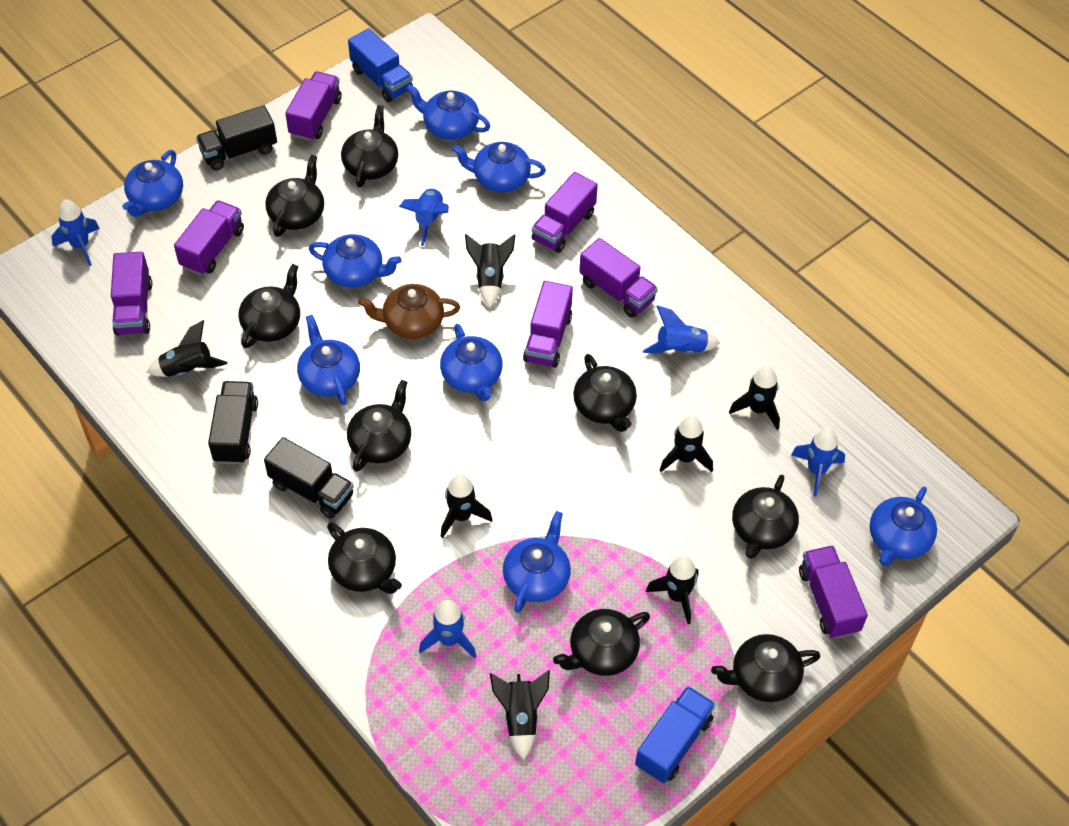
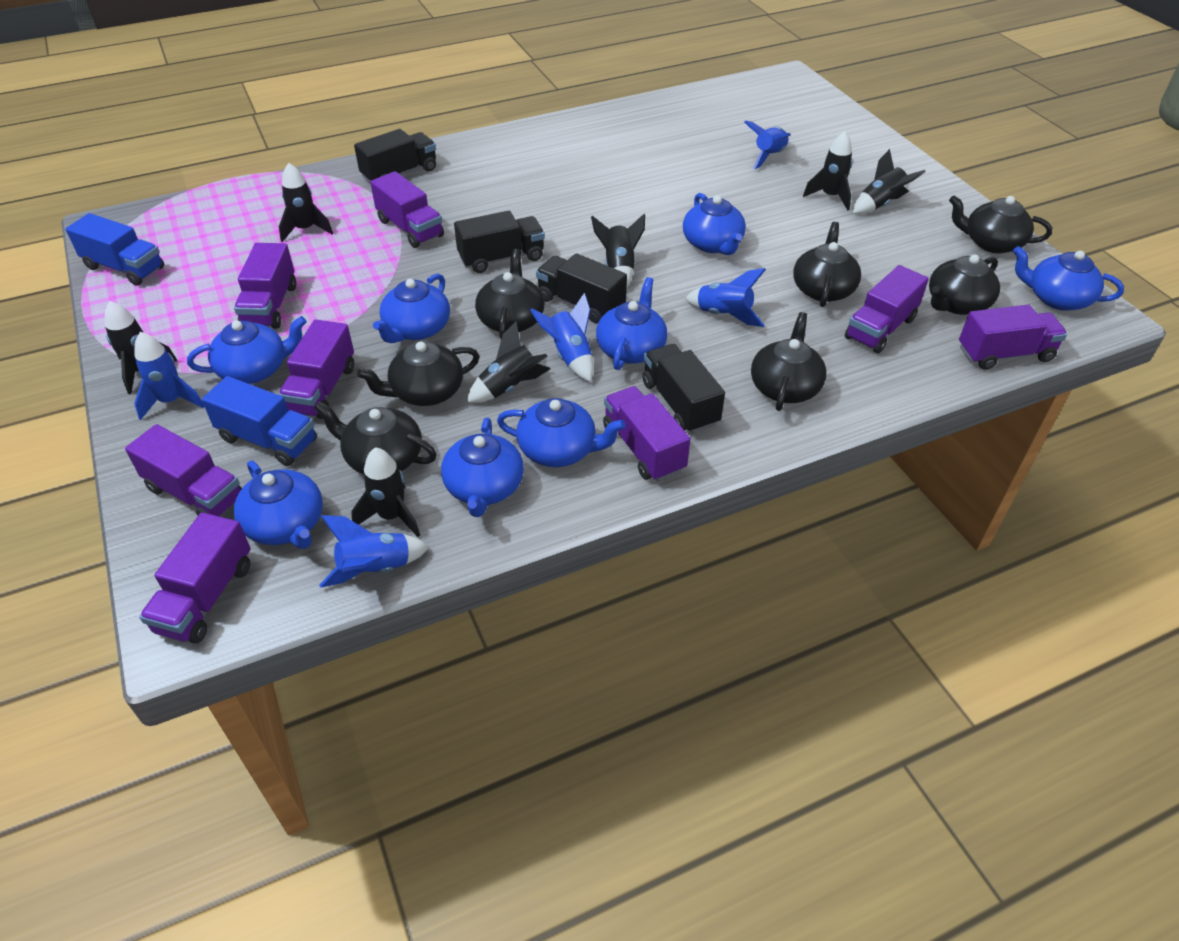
black teapot: 9 -> 7
black truck: 3 -> 4
brown teapot: 1 -> 0
purple truck: 7 -> 8

